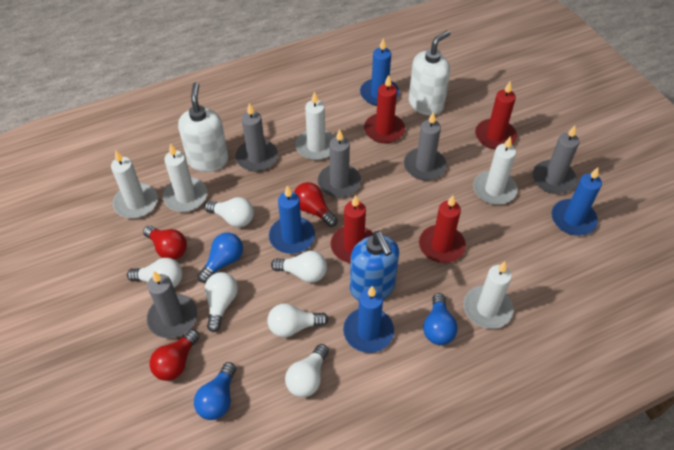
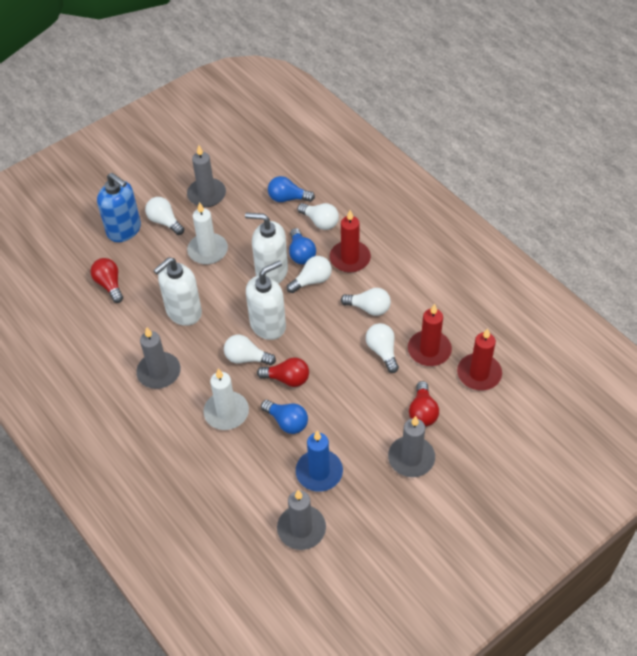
blue candle: 4 -> 1
grey candle: 5 -> 4
red candle: 4 -> 3
white candle: 5 -> 2
white soap dispenser: 2 -> 3

